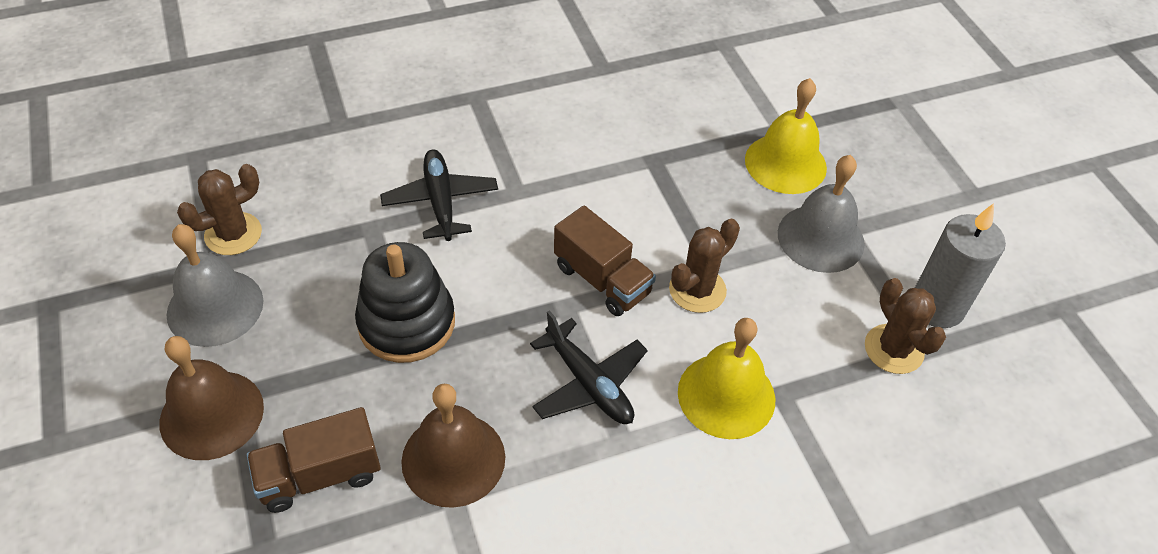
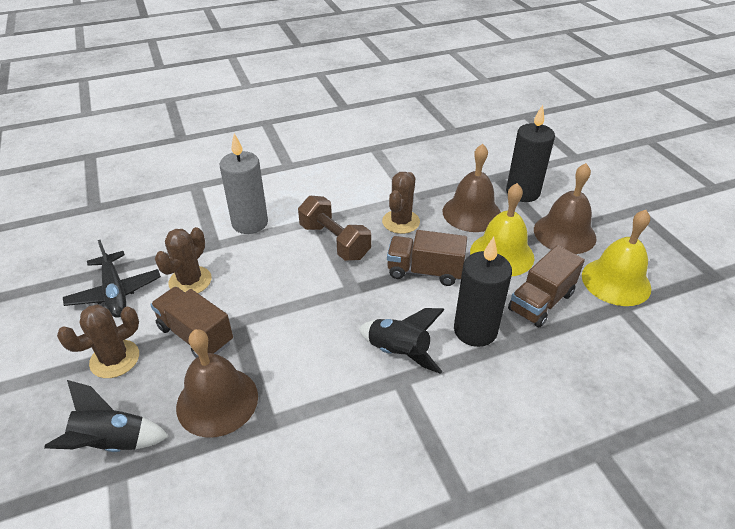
black candle: 0 -> 2
black plane: 2 -> 1
black rocket: 0 -> 2
black stacking toy: 1 -> 0
brown bell: 2 -> 3
brown dumbbell: 0 -> 1
brown truck: 2 -> 3
grey bell: 2 -> 0

